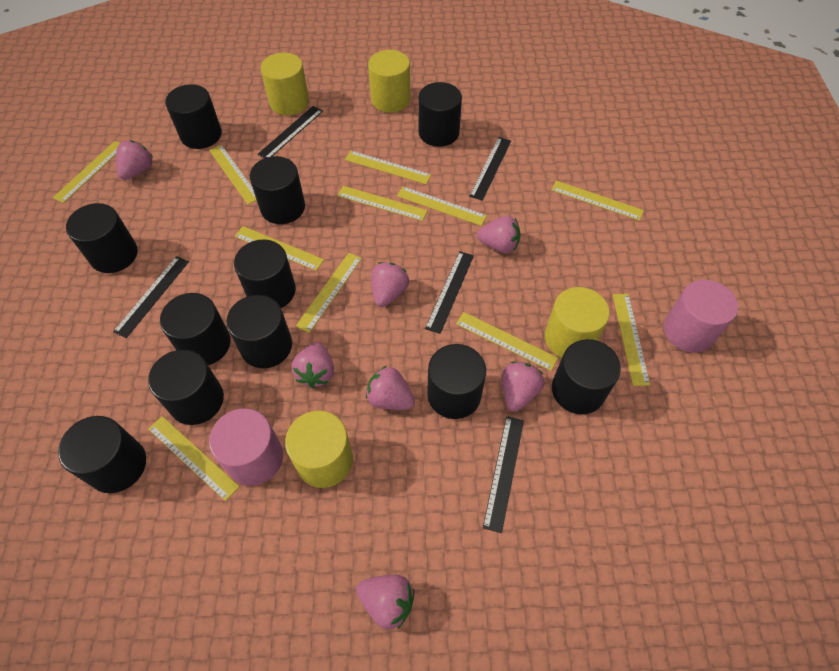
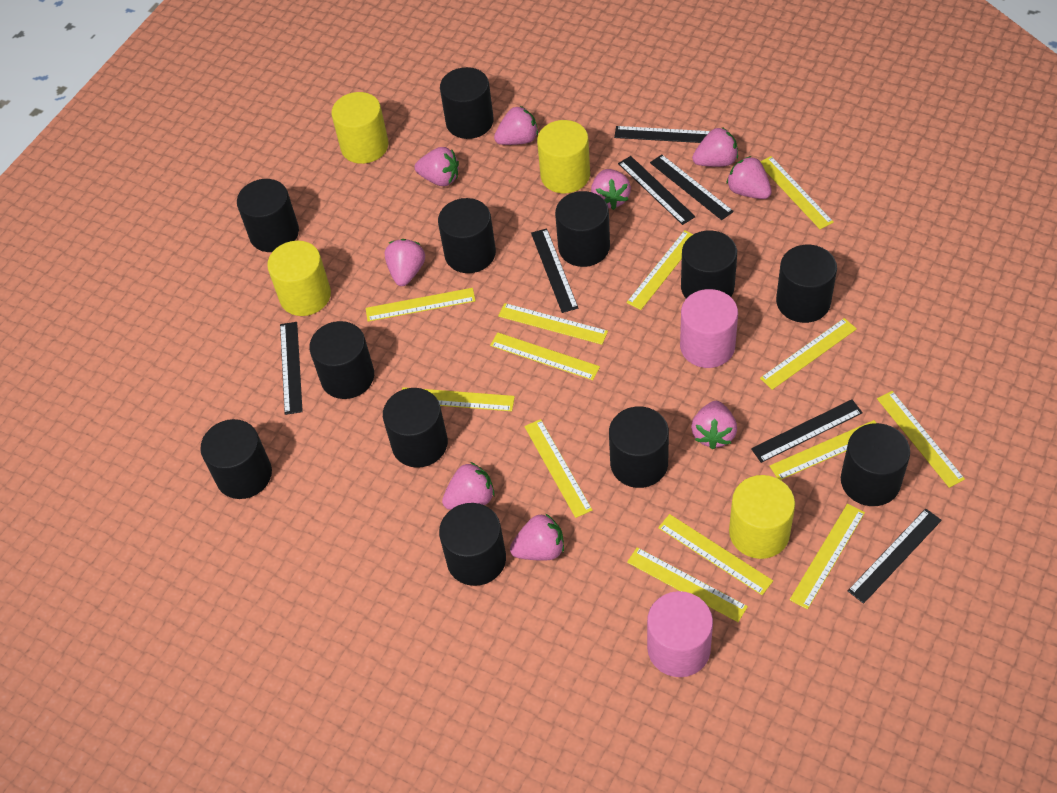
black cylinder: 11 -> 12
black ruler: 5 -> 7
pink strawberry: 7 -> 9
yellow ruler: 11 -> 13

